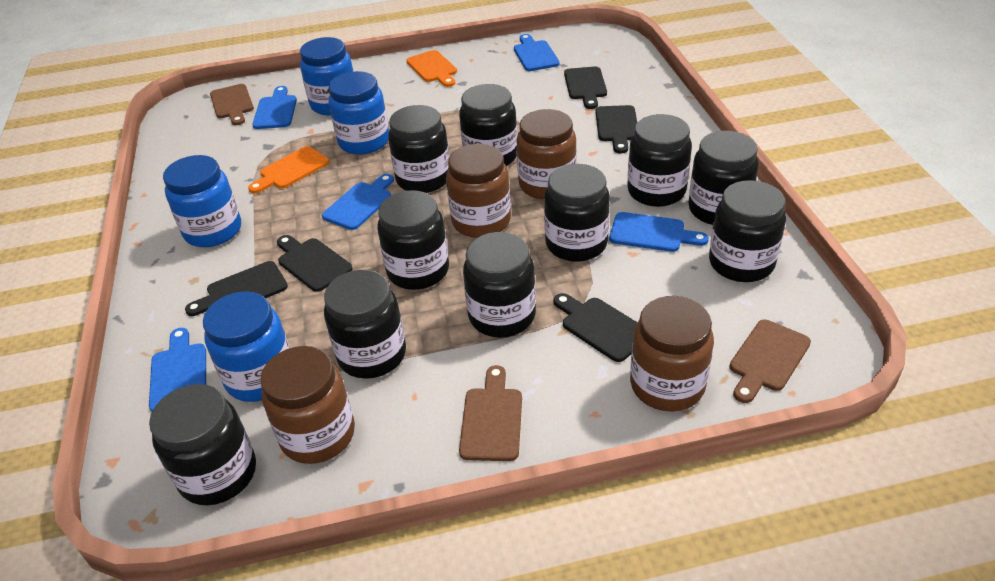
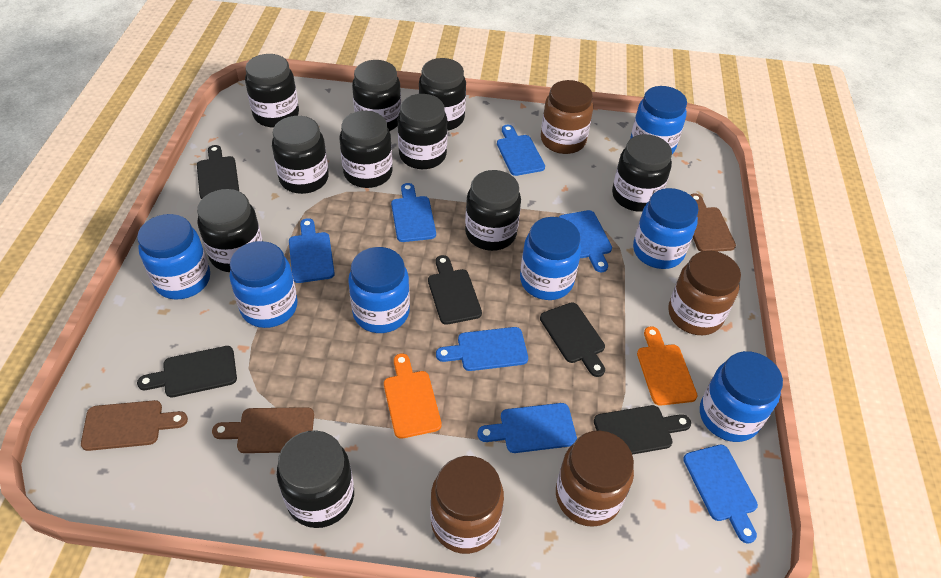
blue cutting board: 5 -> 7
blue jar: 4 -> 7

